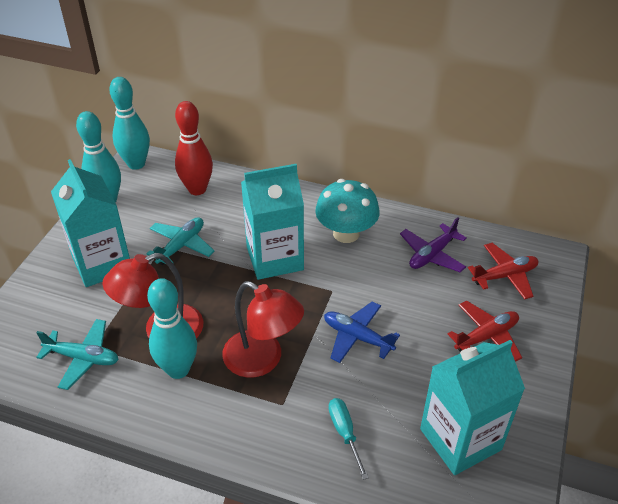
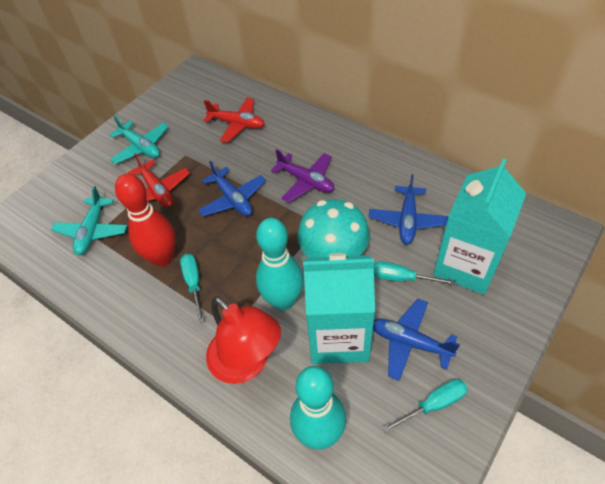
blue plane: 1 -> 3
red lamp: 2 -> 1
turquoise bowling pin: 3 -> 2
turquoise carton: 3 -> 2
turquoise screwdriver: 1 -> 3

